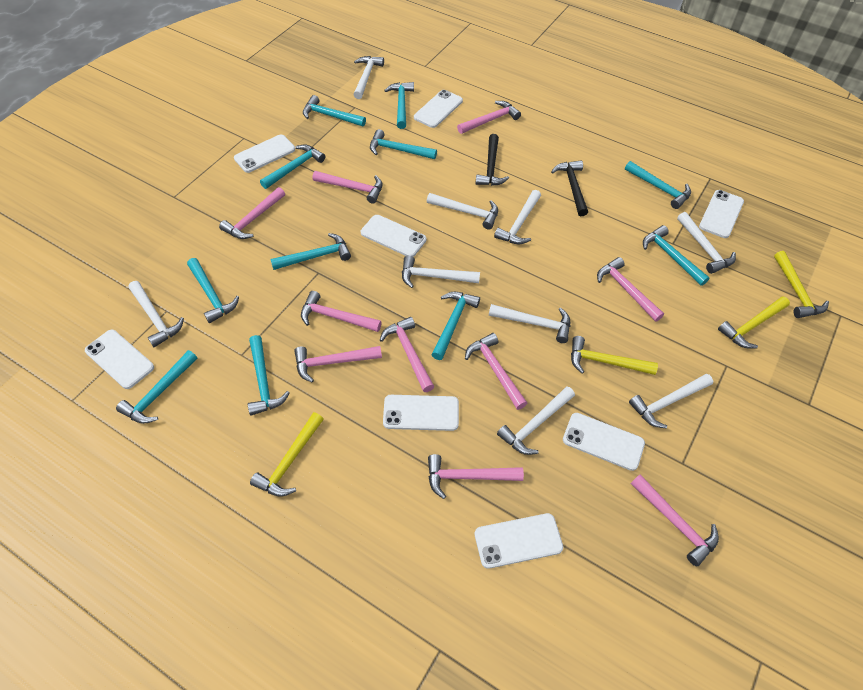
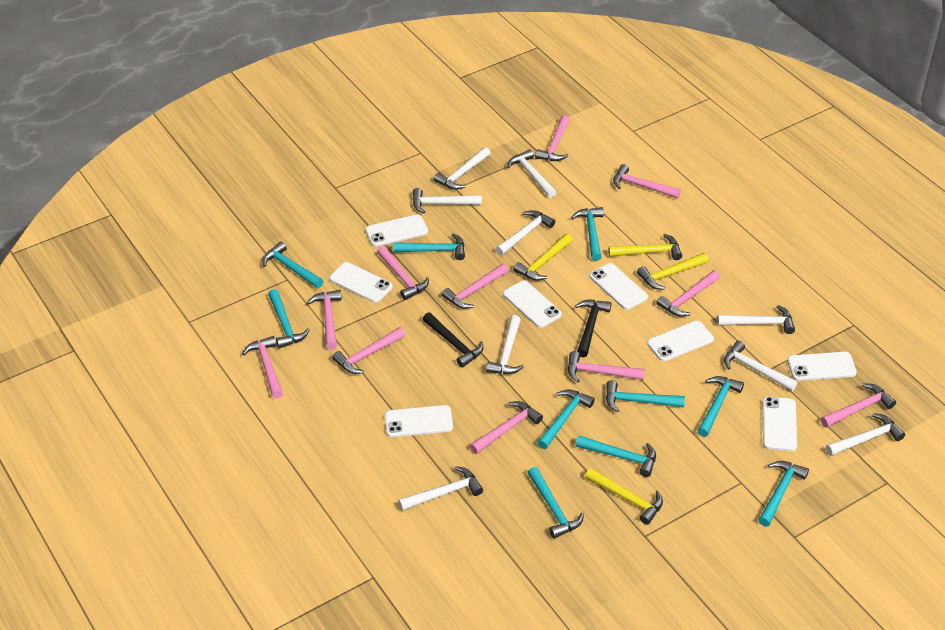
pink hammer: 10 -> 11
turquoise hammer: 11 -> 10

